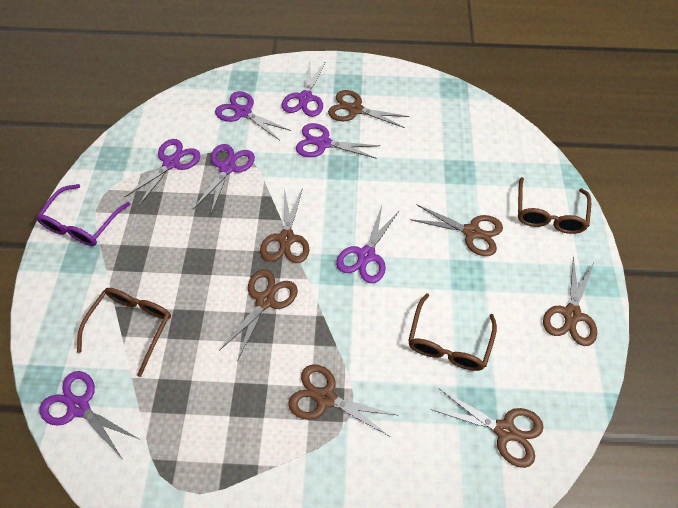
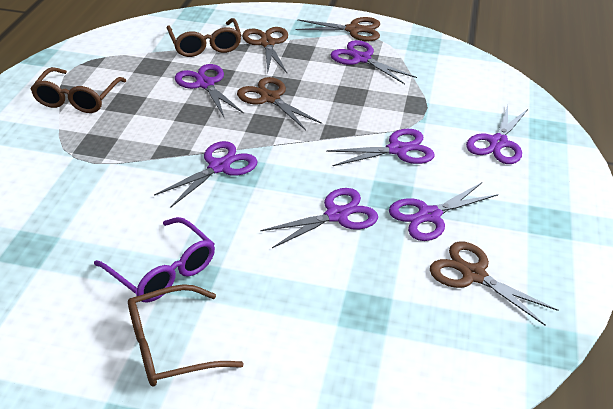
brown scissors: 7 -> 4

